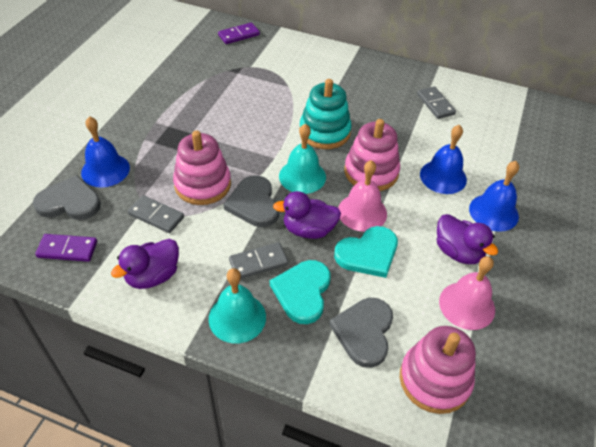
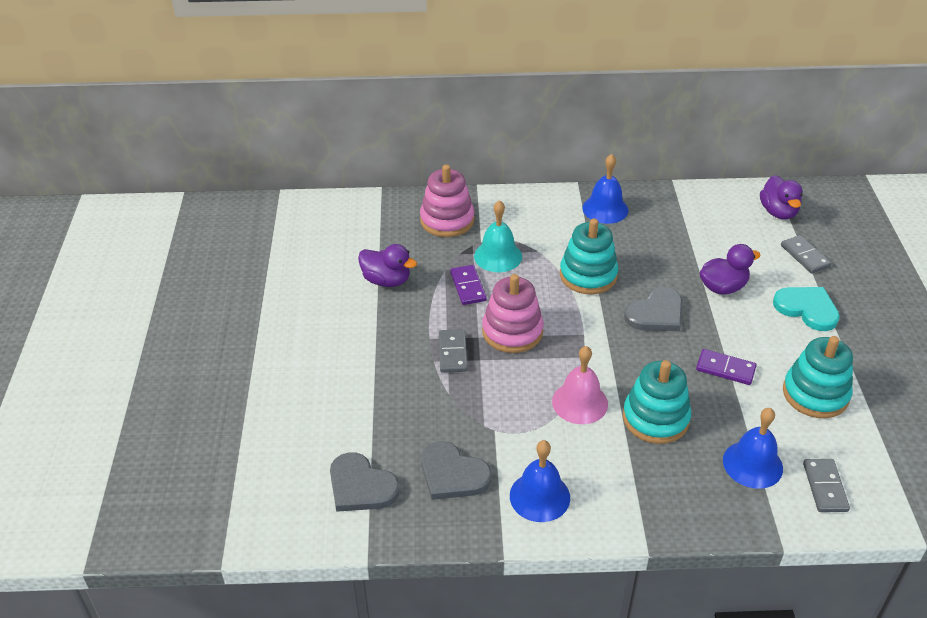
pink bell: 2 -> 1
pink stacking toy: 3 -> 2
turquoise bell: 2 -> 1
turquoise heart: 2 -> 1
turquoise stacking toy: 1 -> 3

